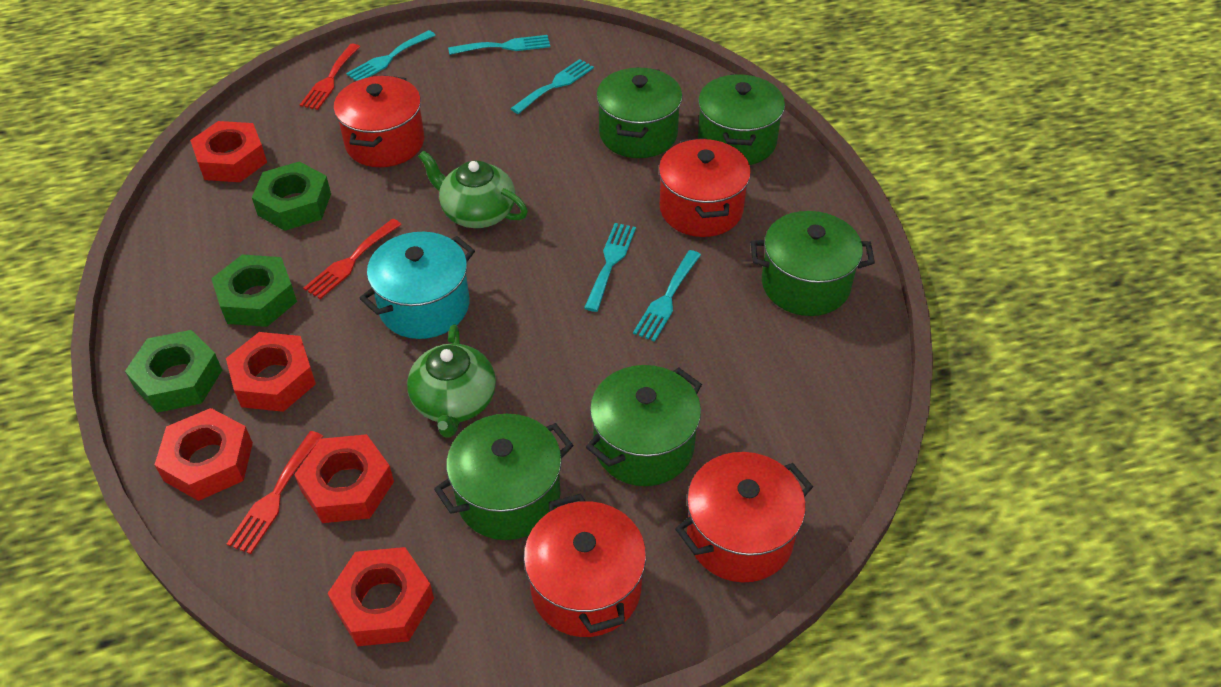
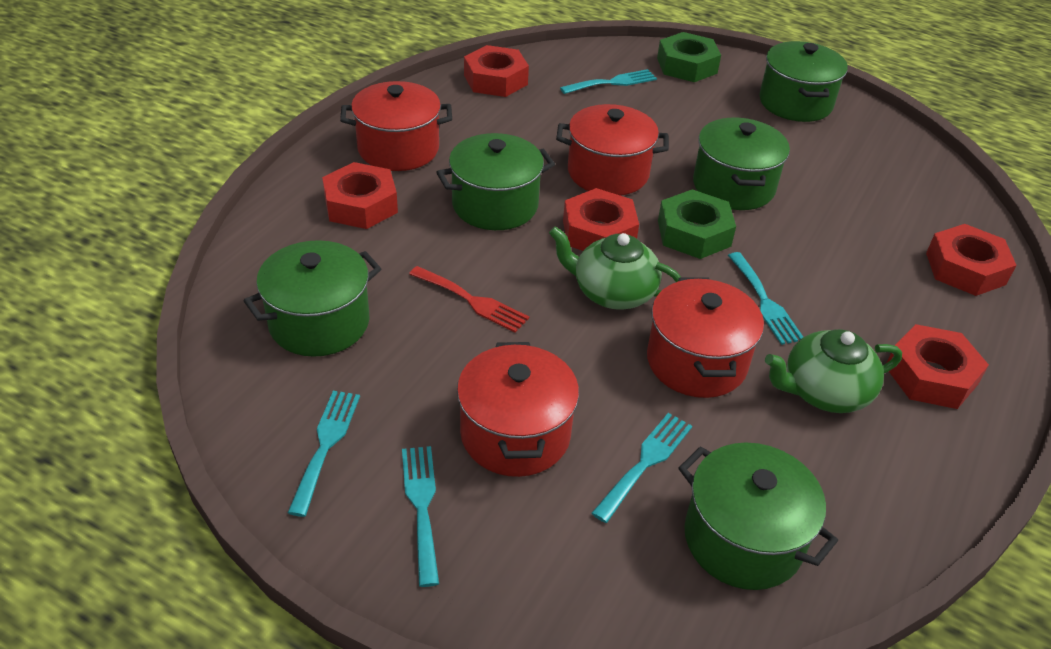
green nut: 3 -> 2
red fork: 3 -> 1
turquoise pot: 1 -> 0

